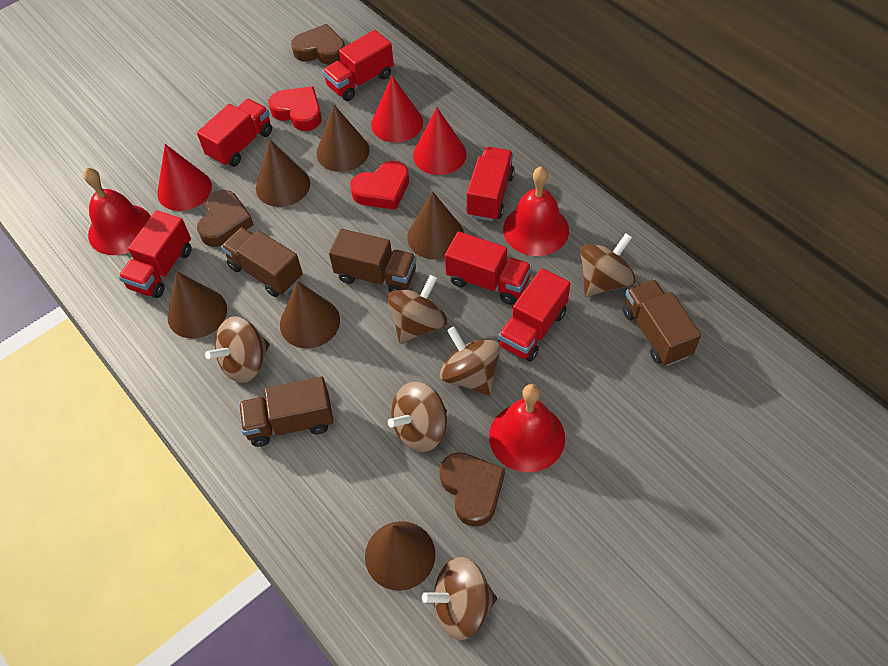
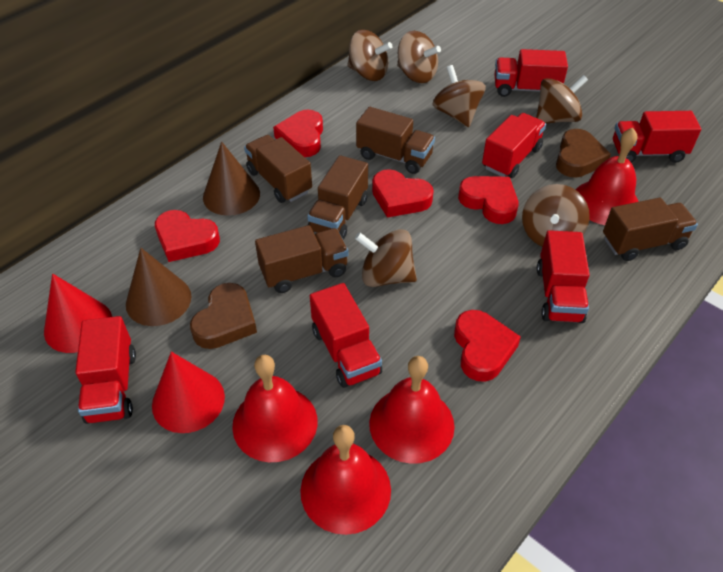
brown cone: 6 -> 2
brown heart: 3 -> 2
brown truck: 4 -> 5
red bell: 3 -> 4
red cone: 3 -> 2
red heart: 2 -> 5

